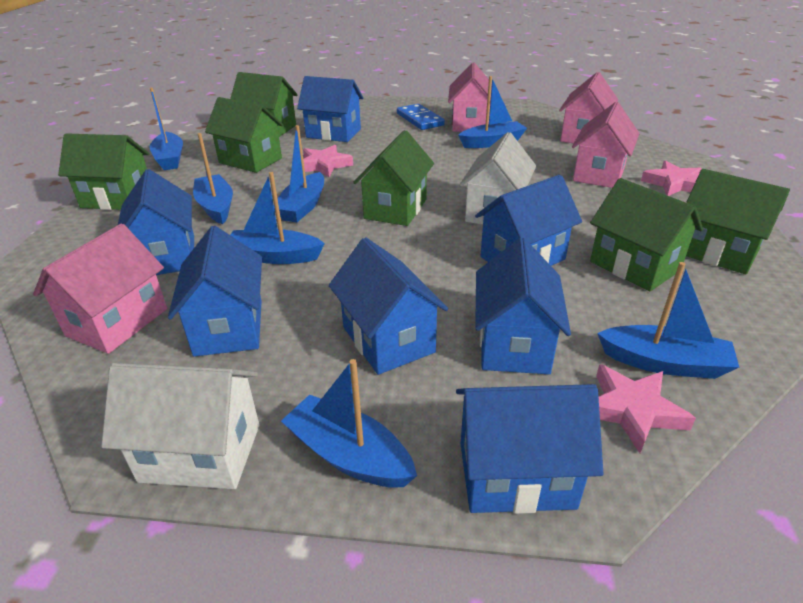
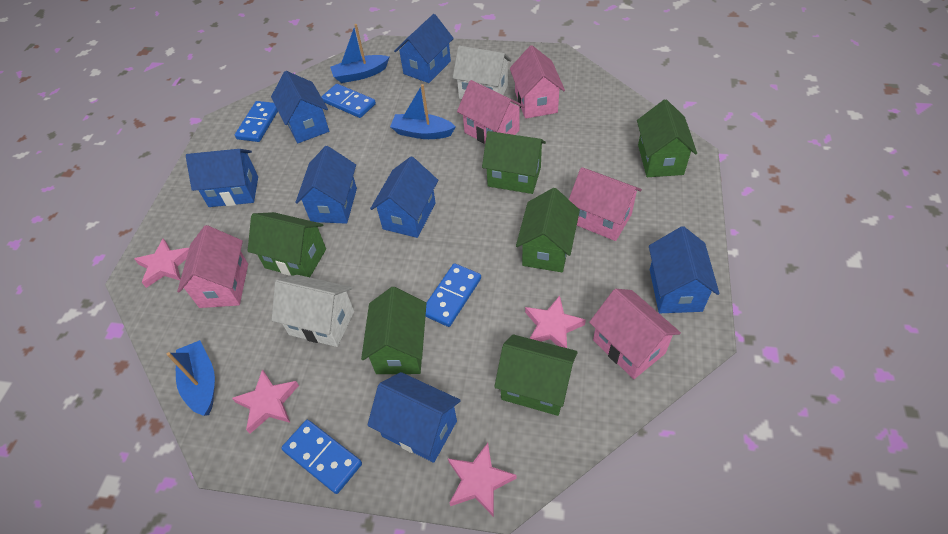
blue boat: 7 -> 3
blue domino: 1 -> 4
pink house: 4 -> 5
pink star: 3 -> 4

